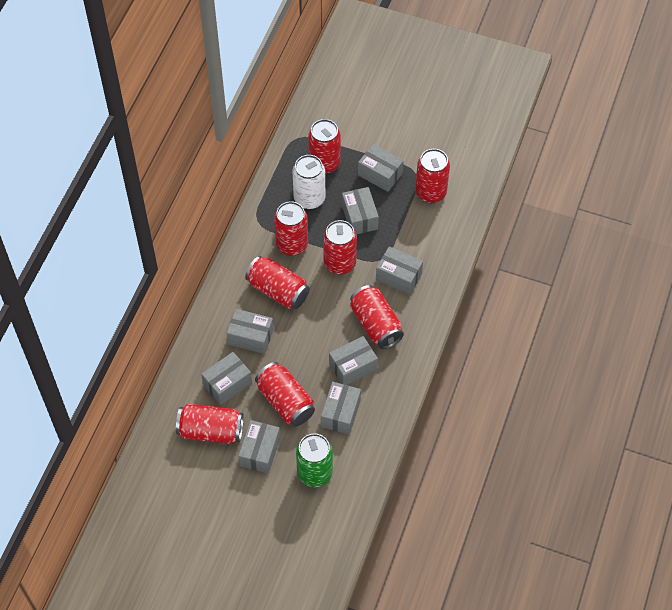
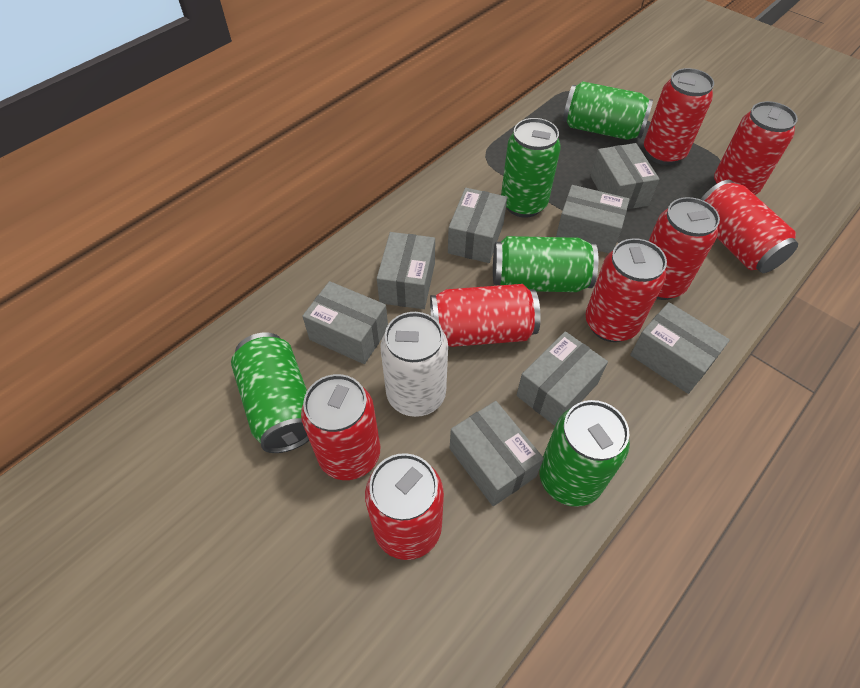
green can: 1 -> 5

